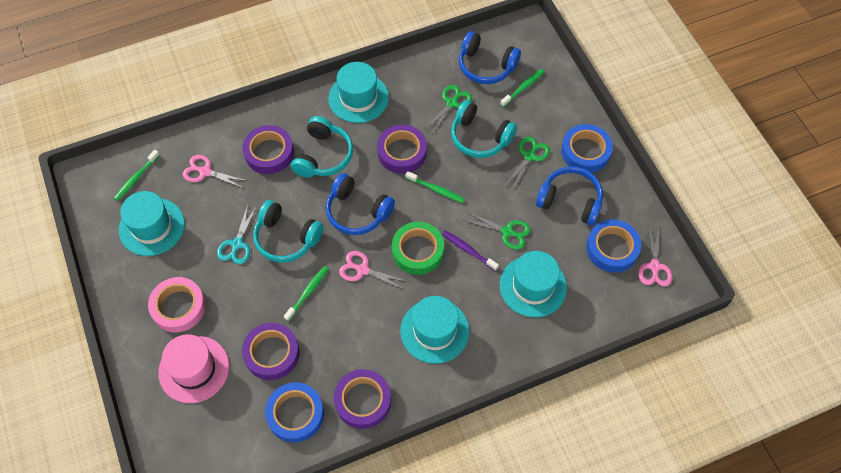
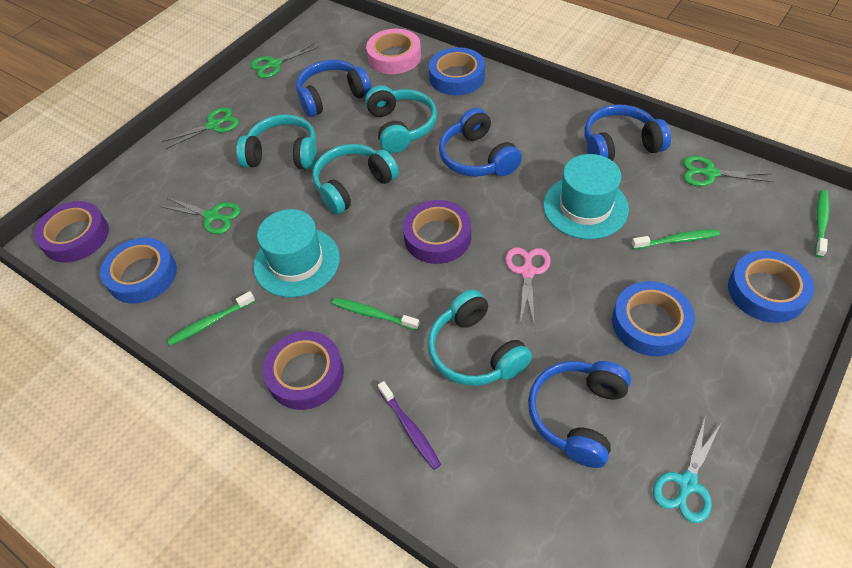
blue headphones: 3 -> 4
blue tape: 3 -> 4
green scissors: 3 -> 4
green tape: 1 -> 0
pink hat: 1 -> 0
pink scissors: 3 -> 1
purple tape: 4 -> 3
turquoise hat: 4 -> 2
turquoise headphones: 3 -> 4

